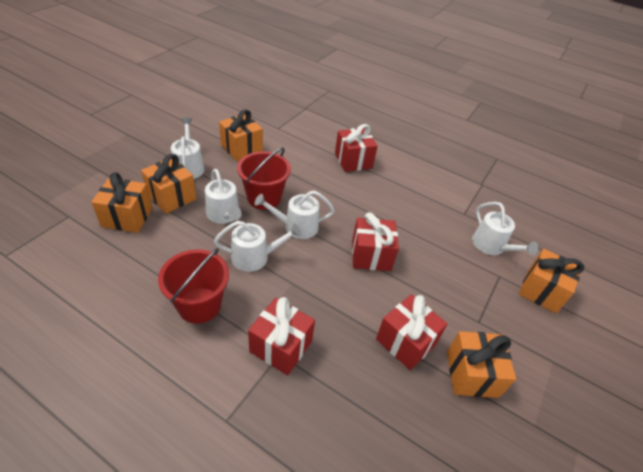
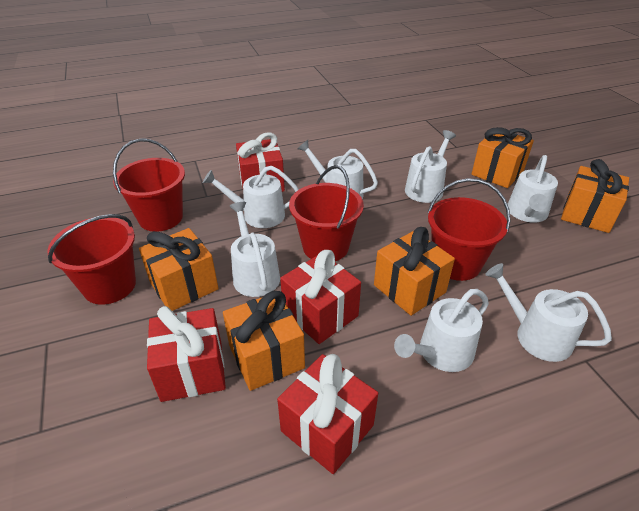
red bucket: 2 -> 4
white watering can: 5 -> 7

